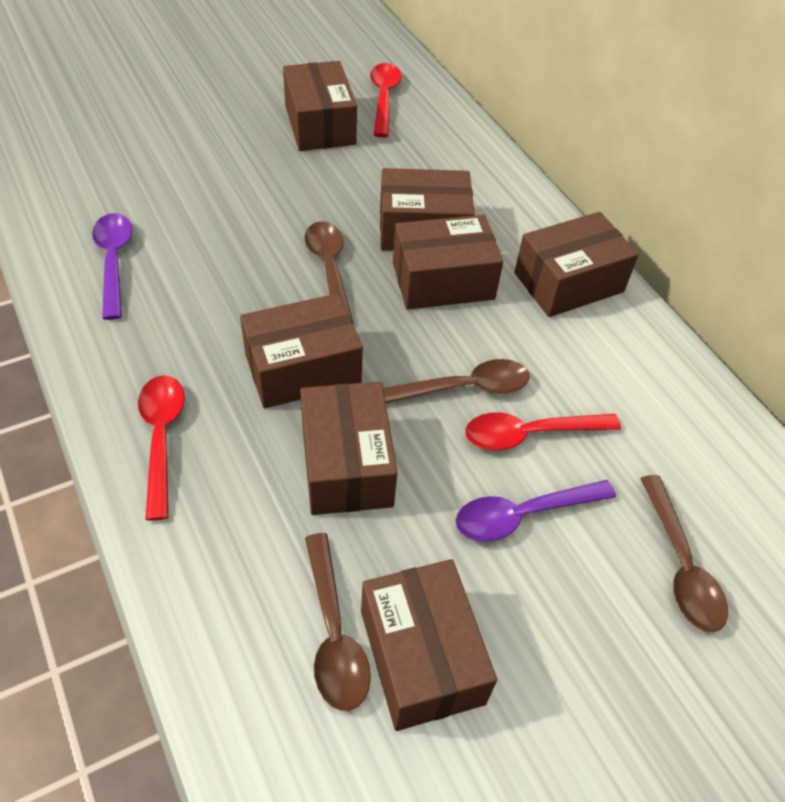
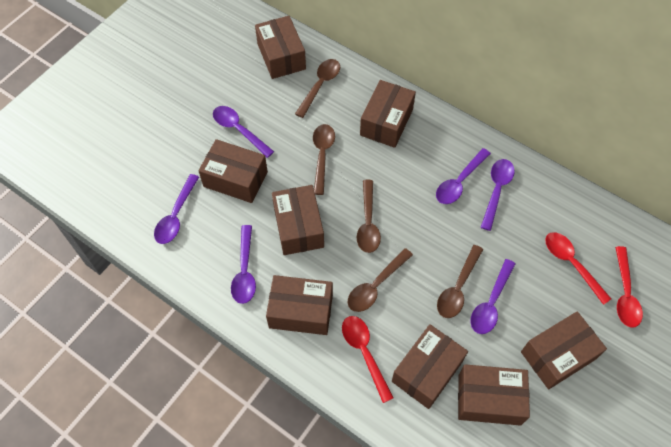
brown box: 7 -> 8
brown spoon: 4 -> 5
purple spoon: 2 -> 6

